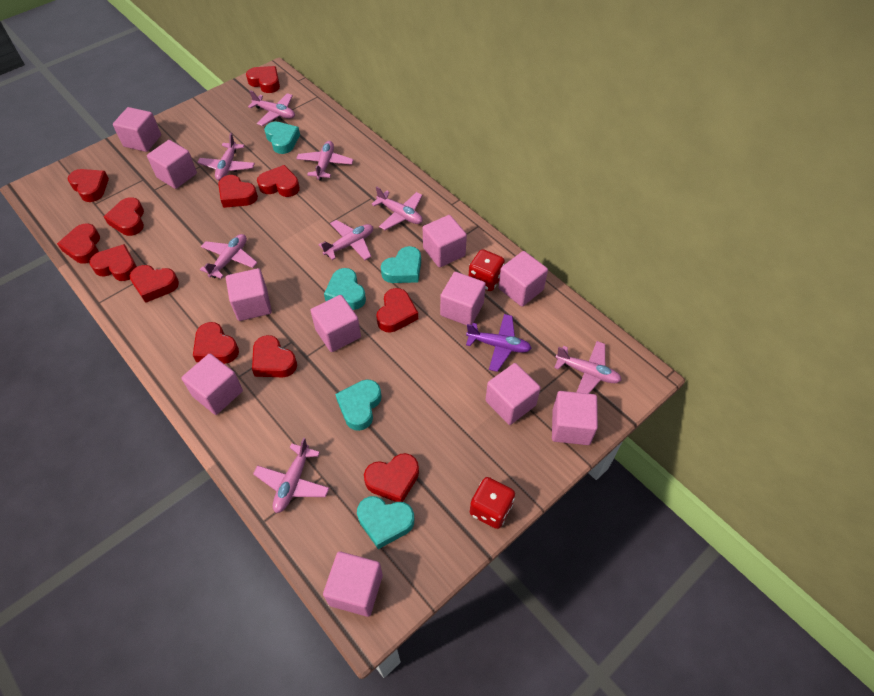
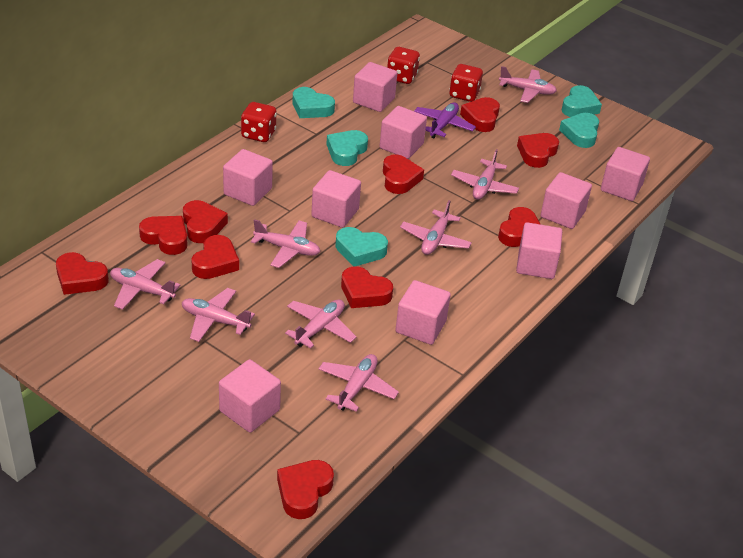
pink cube: 11 -> 9
red dice: 2 -> 3
red heart: 12 -> 10

